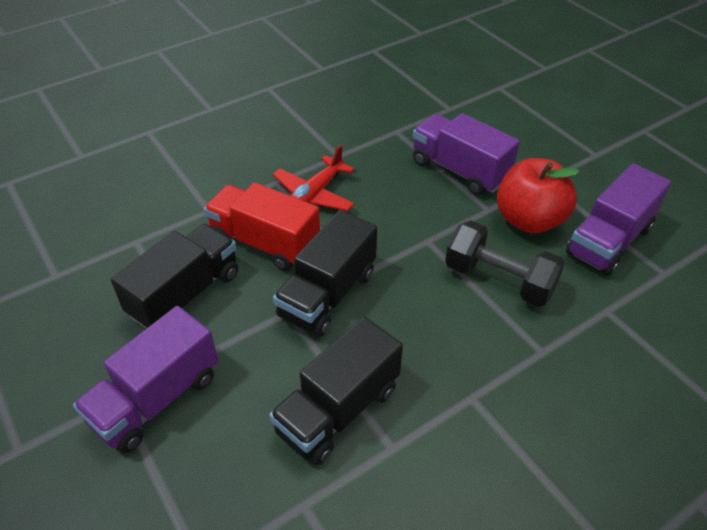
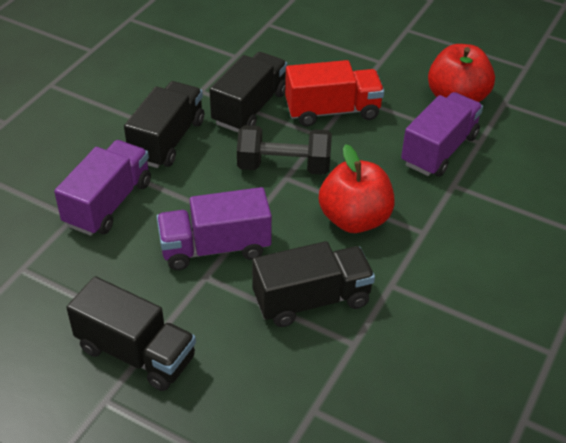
black truck: 3 -> 4
red apple: 1 -> 2
red plane: 1 -> 0

